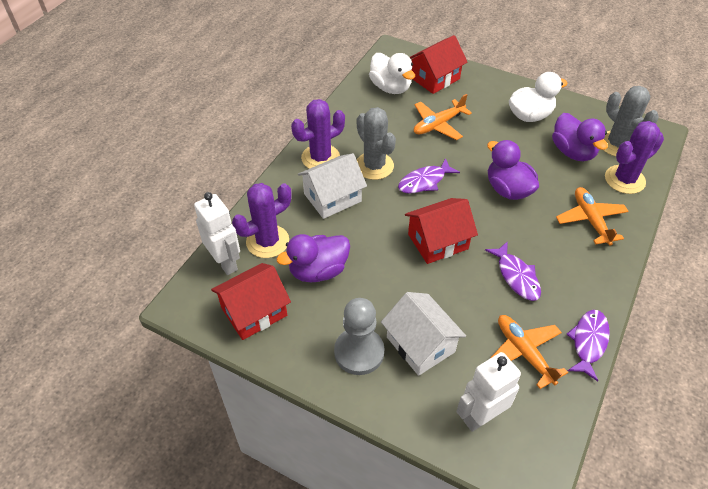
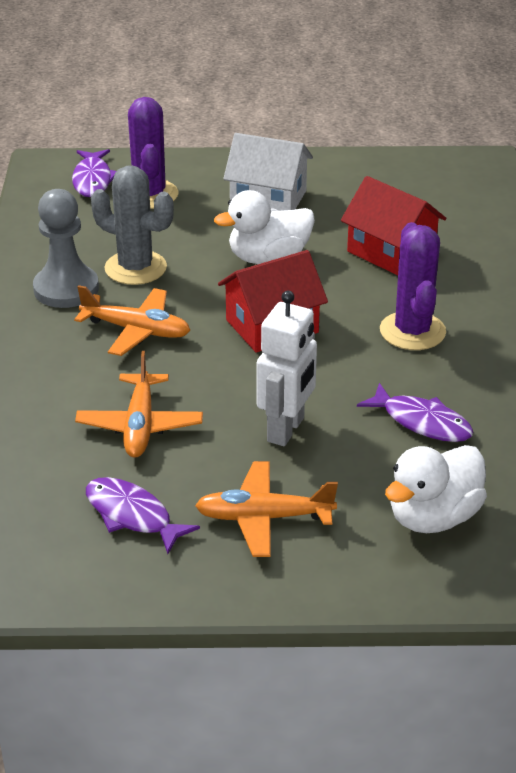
grey cactus: 2 -> 1
purple cactus: 3 -> 2
purple duck: 3 -> 0
red house: 3 -> 2
white house: 2 -> 1
white robot: 2 -> 1

